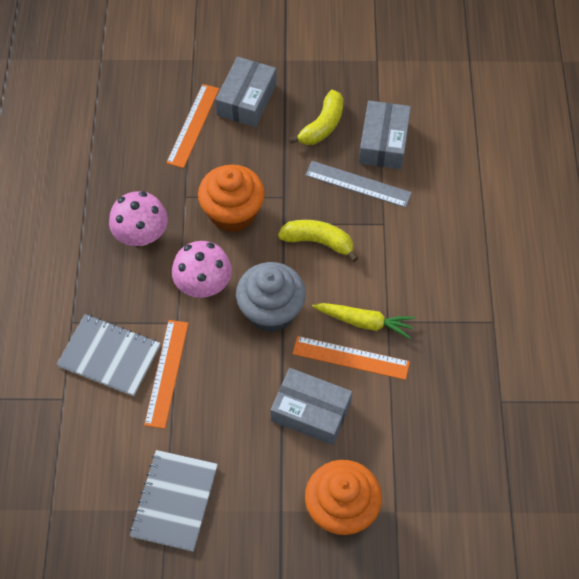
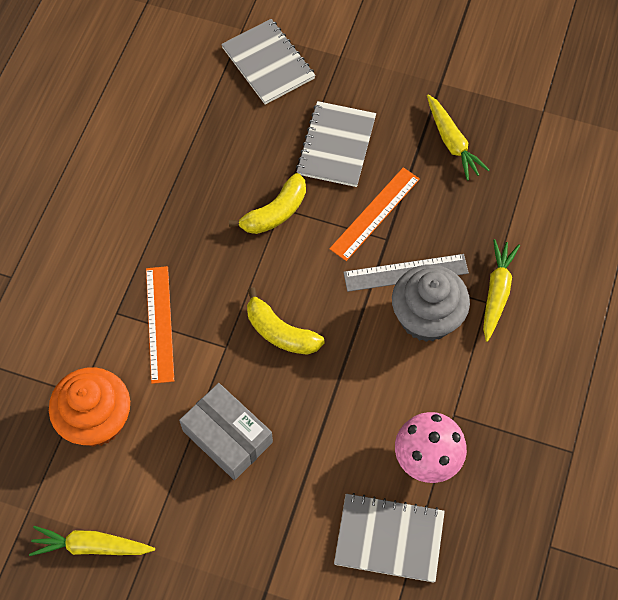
grey box: 3 -> 1
grey notebook: 2 -> 3
orange cupcake: 2 -> 1
orange ruler: 3 -> 2
pink mushroom: 2 -> 1
yellow carrot: 1 -> 3

